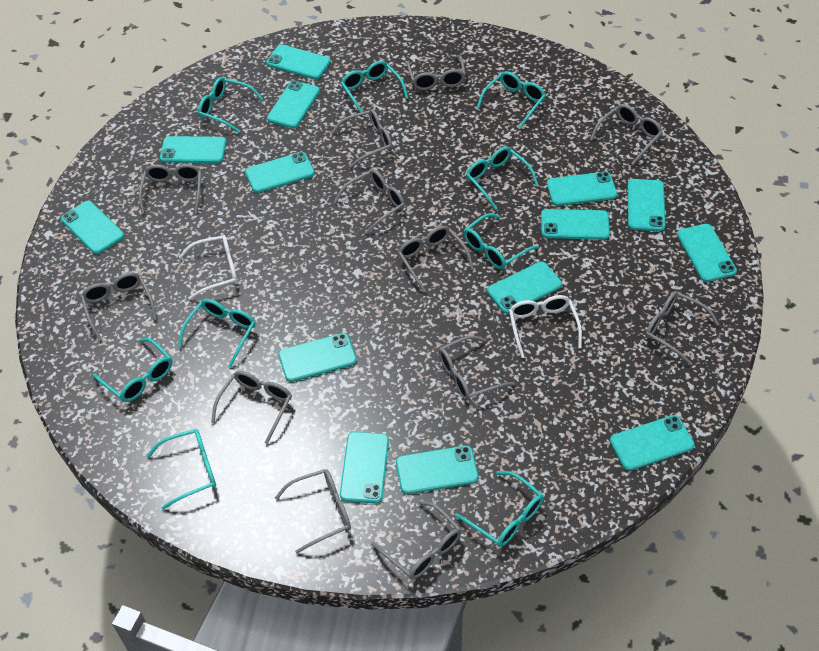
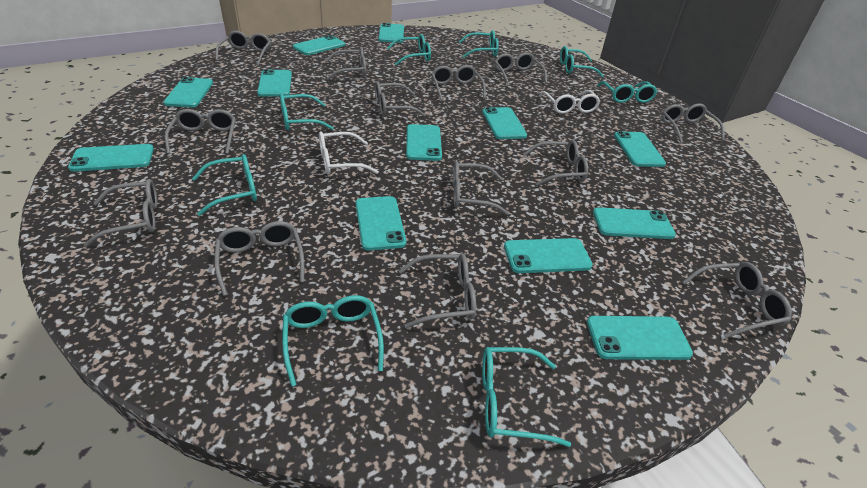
grey glasses: 12 -> 13
turquoise glasses: 9 -> 8
turquoise phone: 14 -> 12

